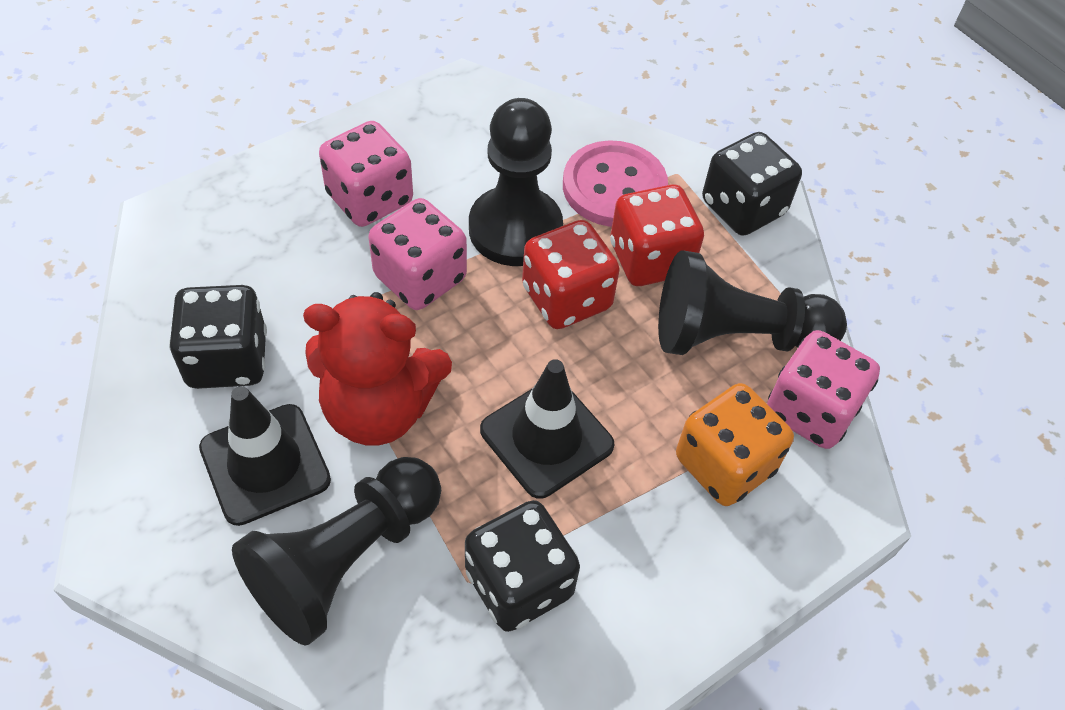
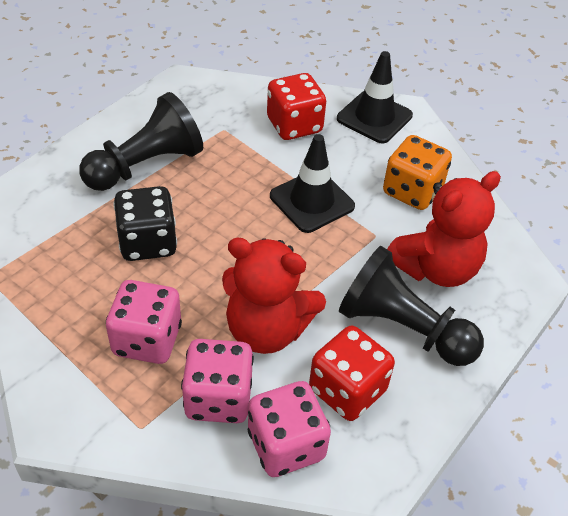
black dice: 3 -> 1
black pawn: 3 -> 2
pink button: 1 -> 0
red teddy bear: 1 -> 2

